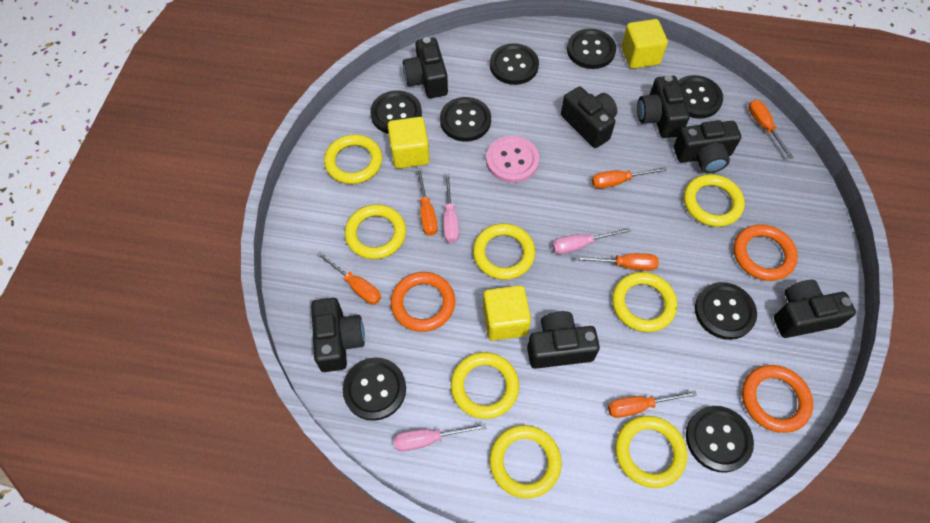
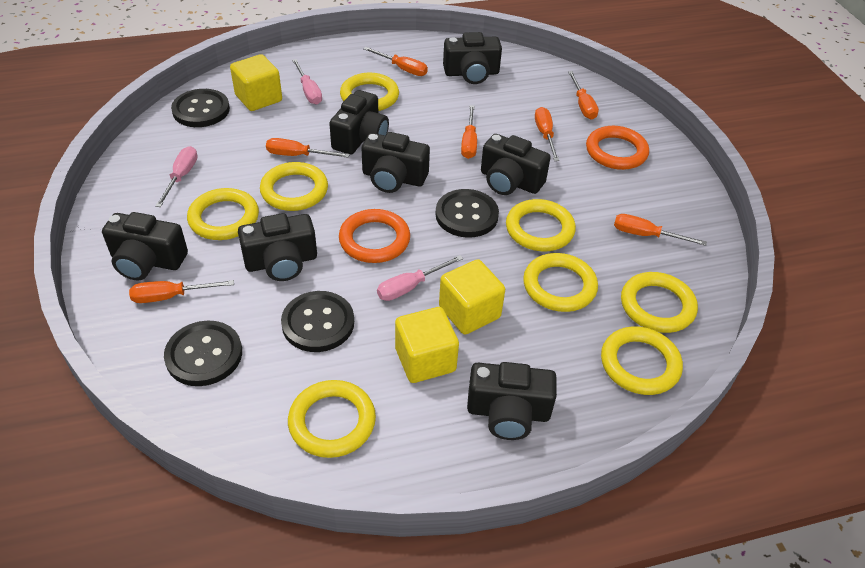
black button: 8 -> 4
orange ring: 3 -> 2
orange screwdriver: 6 -> 7
pink button: 1 -> 0

